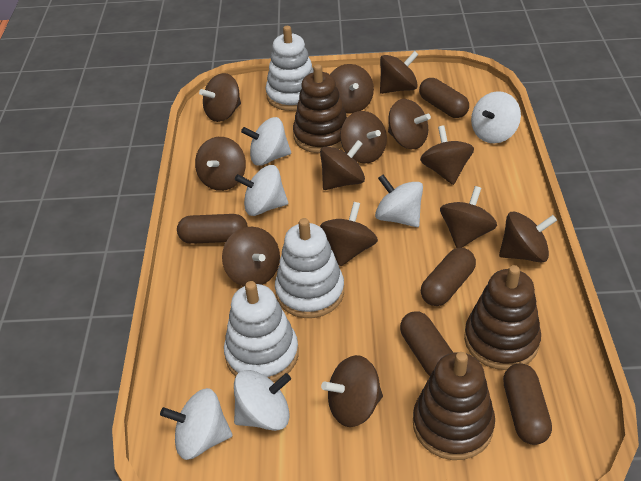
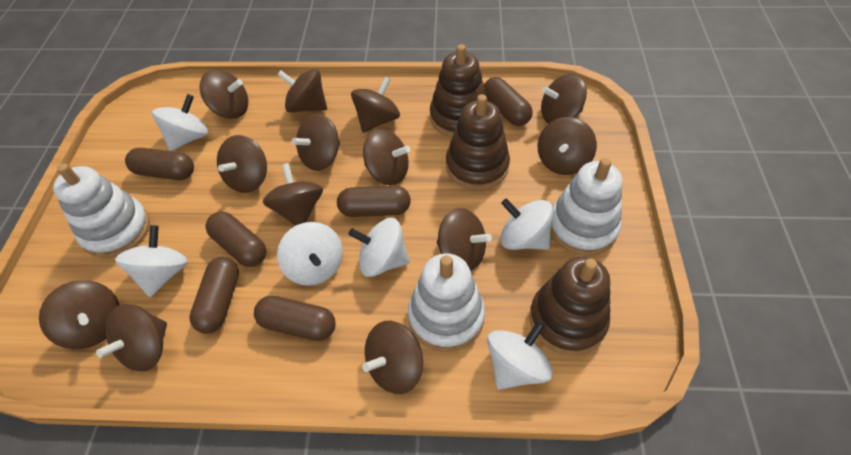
brown capsule: 5 -> 6

